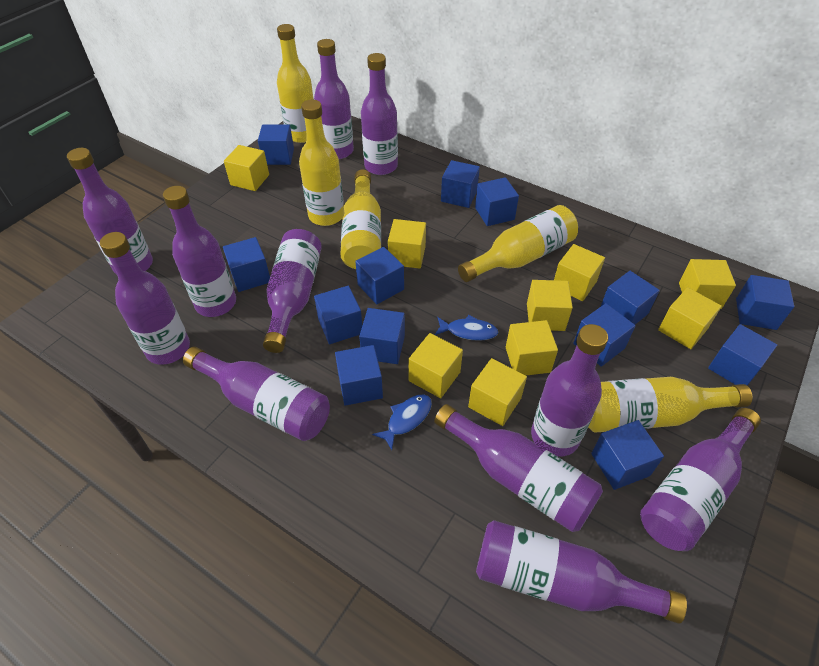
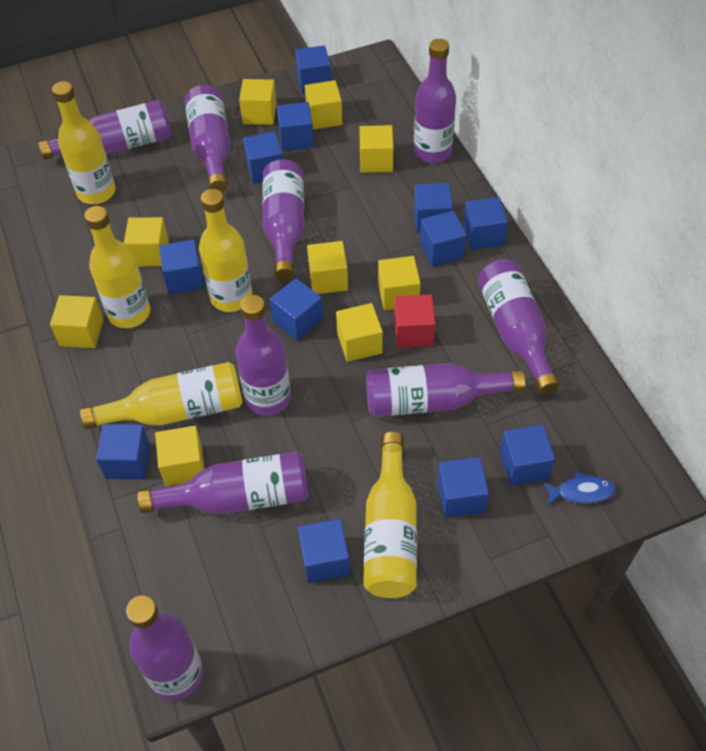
blue cube: 13 -> 12
blue fish: 2 -> 1
purple bottle: 11 -> 9
red cube: 0 -> 1

